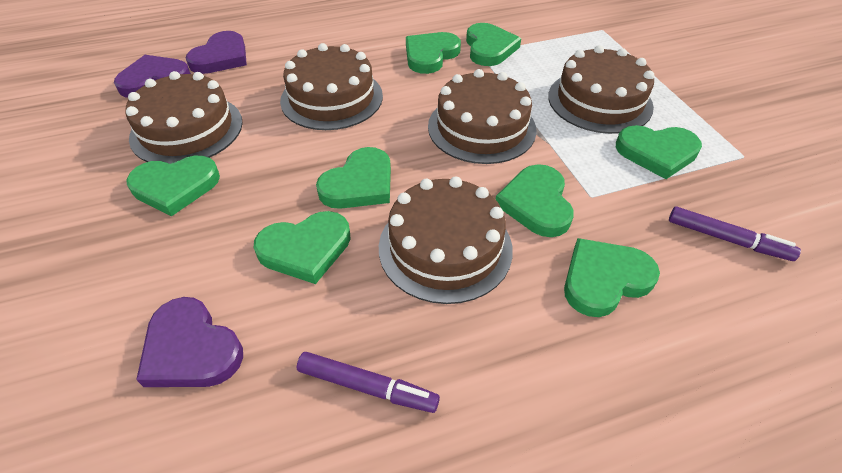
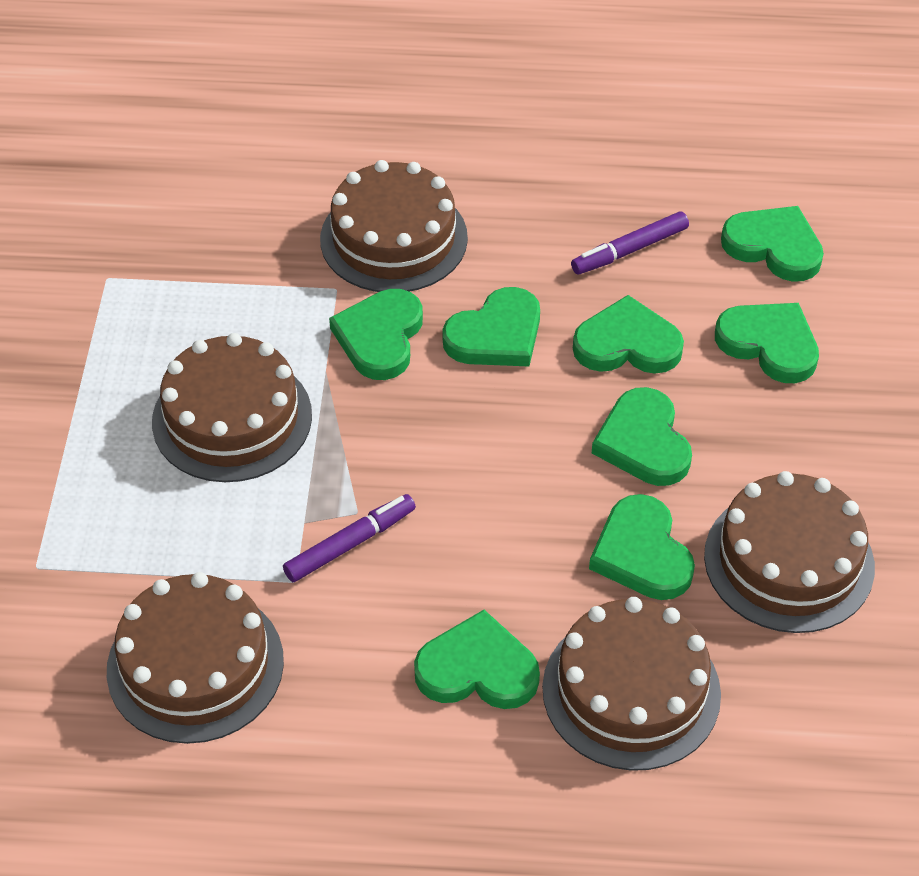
purple heart: 3 -> 0

